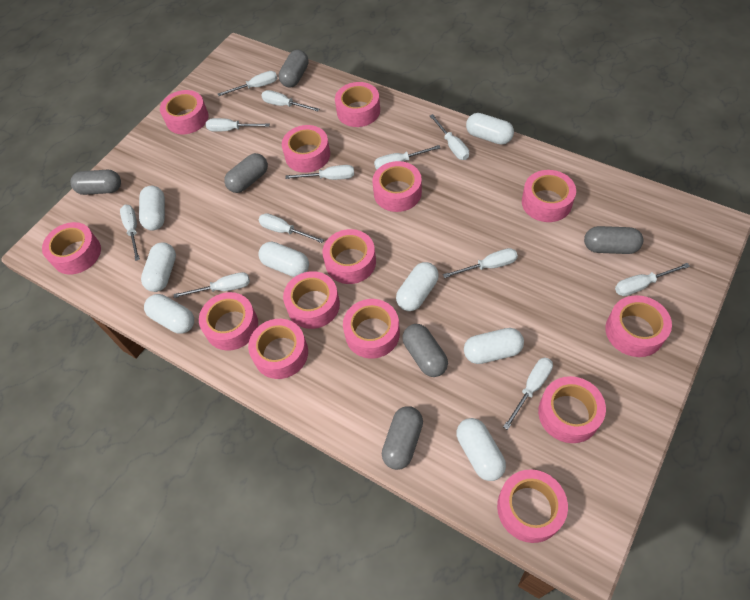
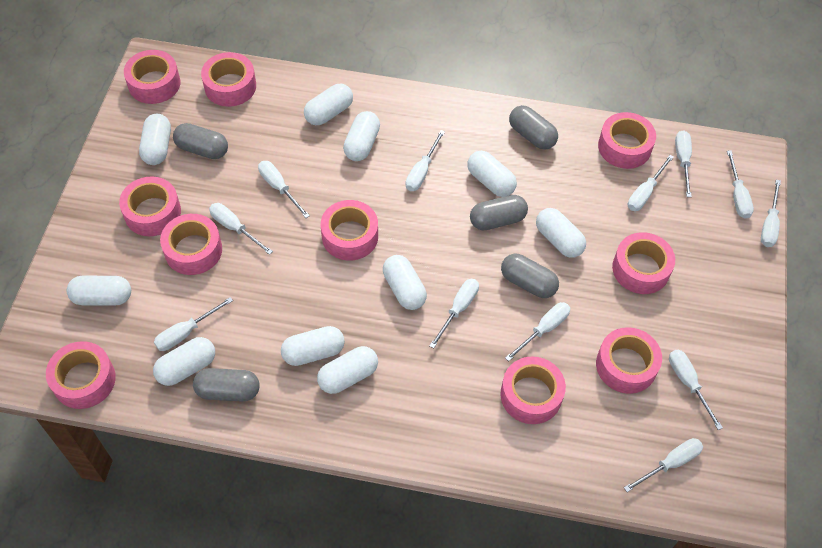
grey capsule: 6 -> 5
pink tape: 14 -> 10
white capsule: 8 -> 10

